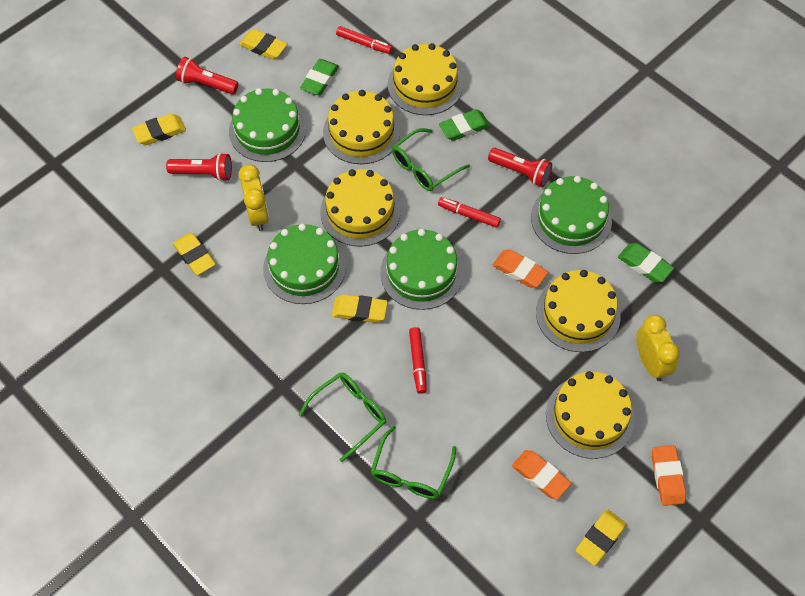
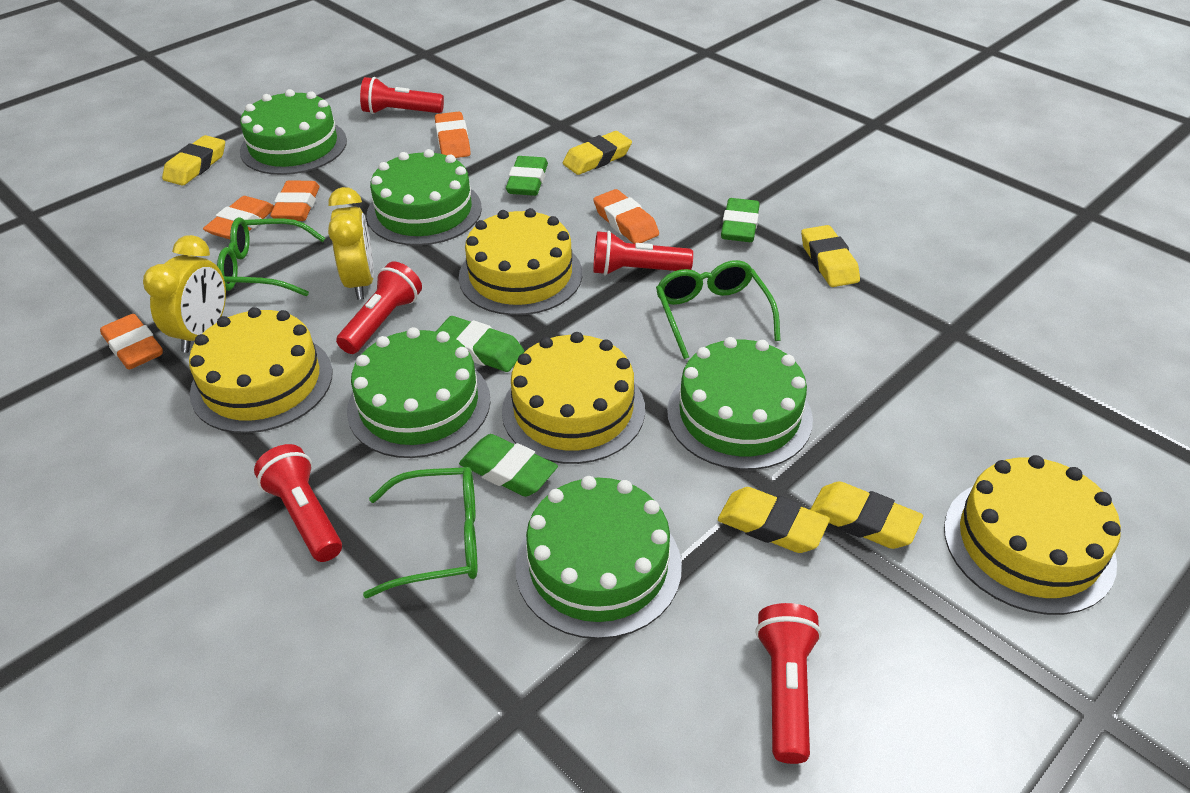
green cake: 4 -> 5
green eraser: 3 -> 4
orange eraser: 3 -> 5
red flashlight: 3 -> 5
red marker: 3 -> 0
yellow cake: 5 -> 4

